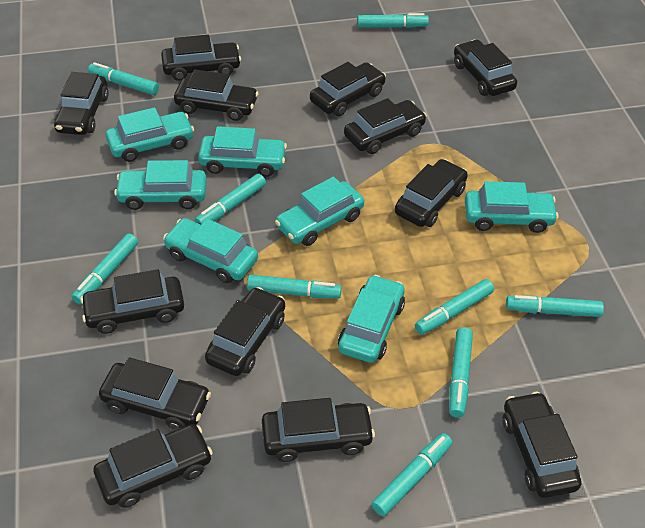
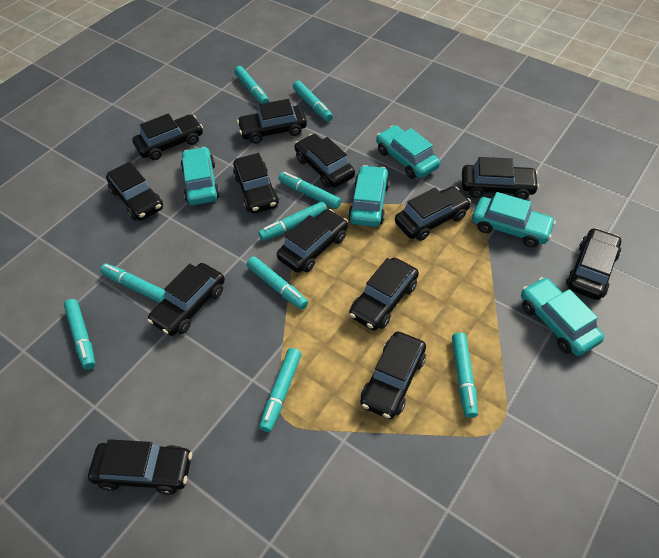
turquoise car: 7 -> 5

